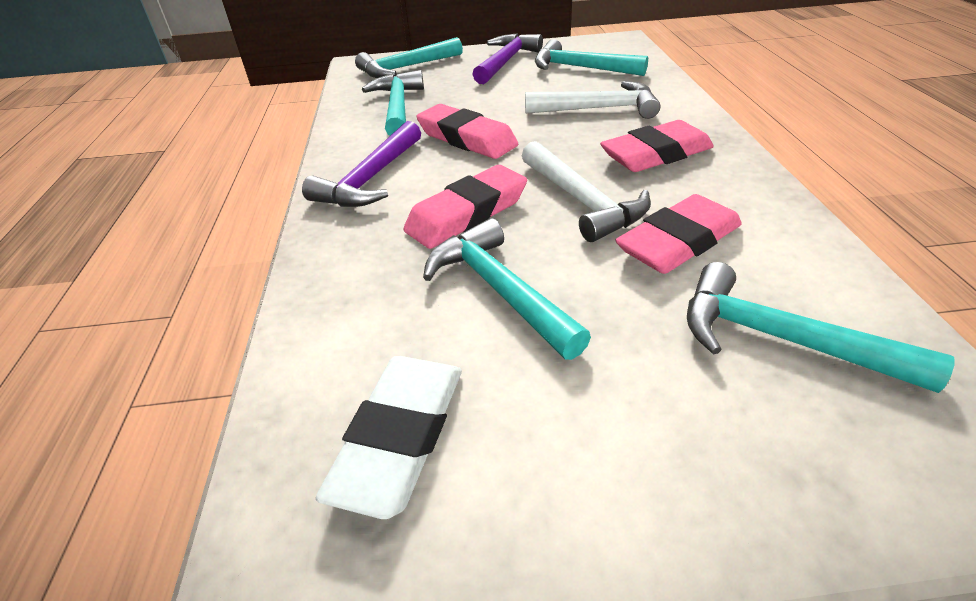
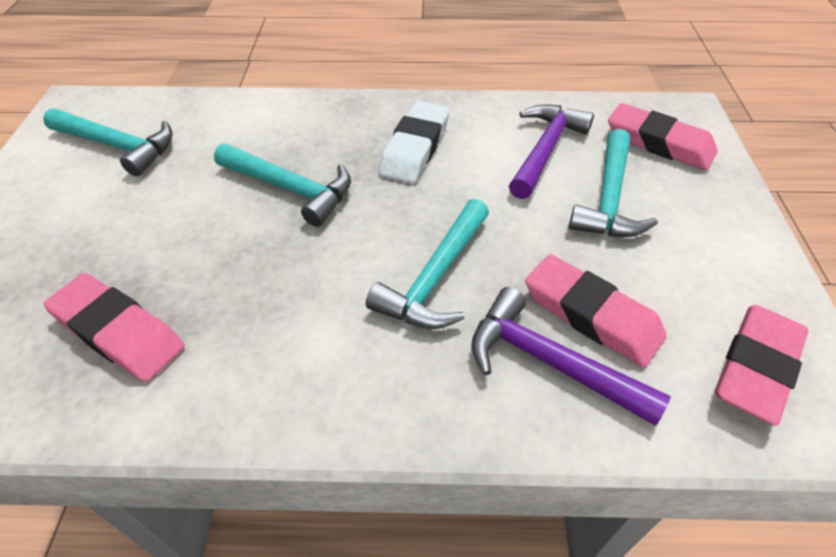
turquoise hammer: 5 -> 4
white hammer: 2 -> 0

